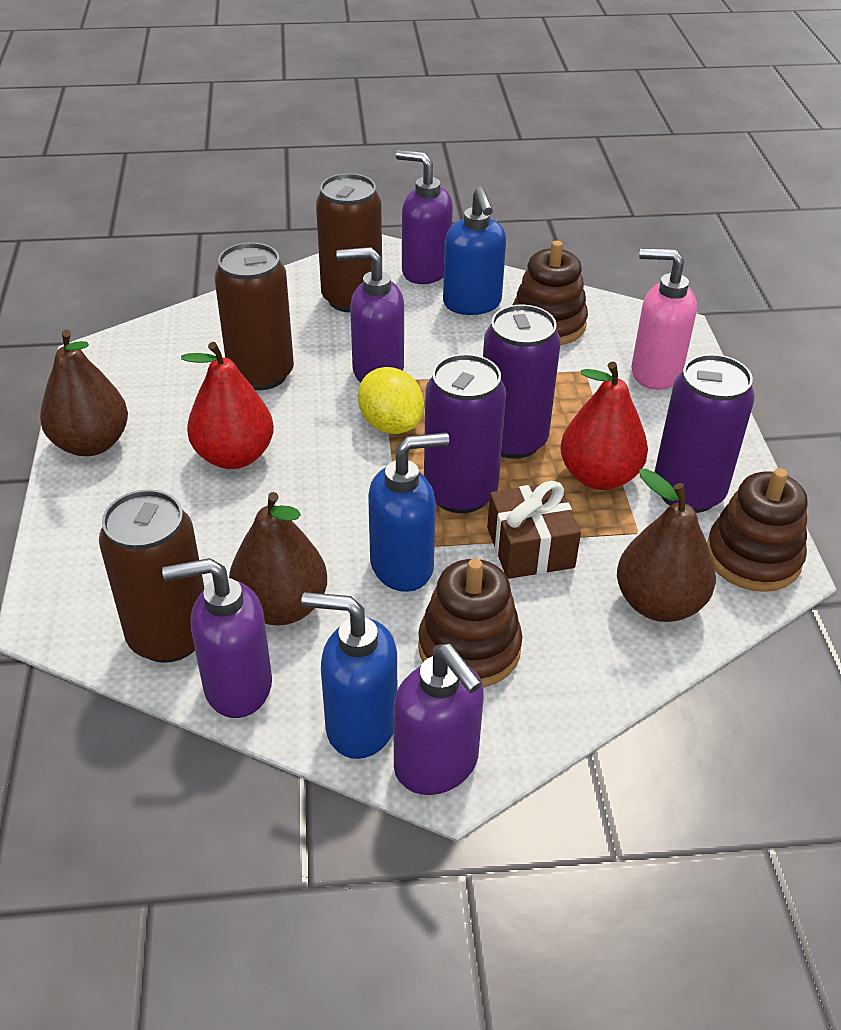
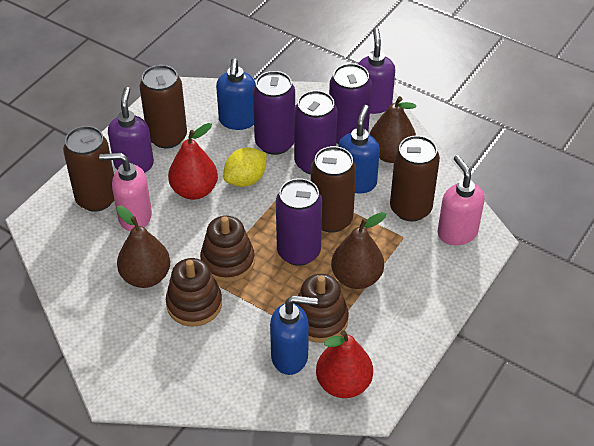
brown can: 3 -> 4
brown gift: 1 -> 0
pink soap dispenser: 1 -> 2
purple can: 3 -> 4
purple soap dispenser: 4 -> 2

